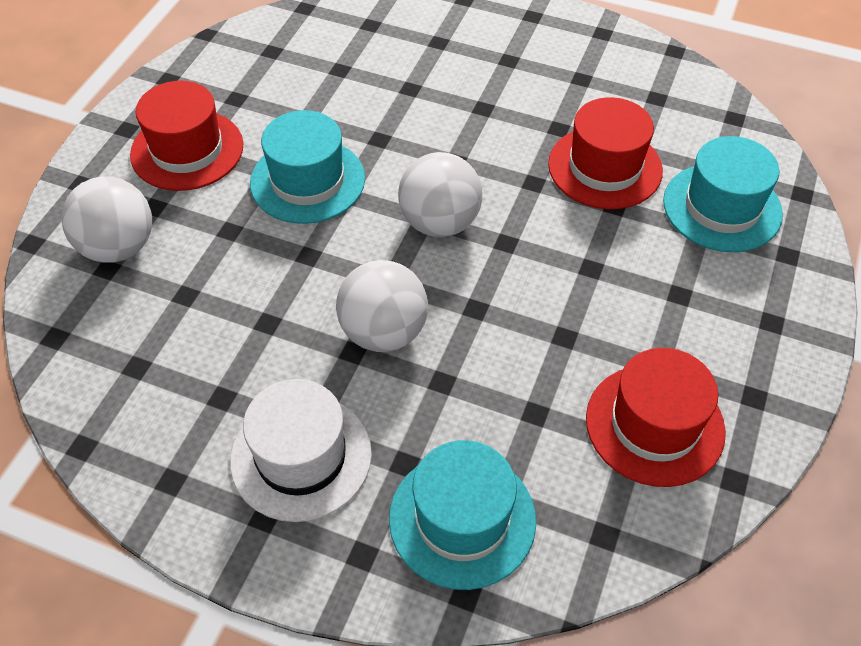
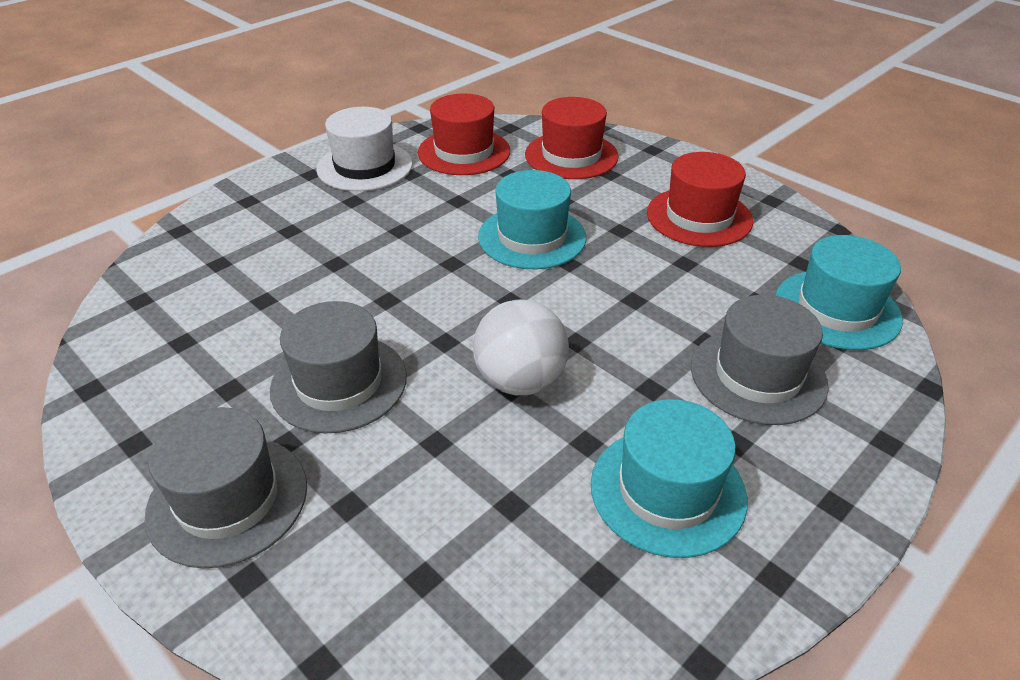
grey hat: 0 -> 3
white ball: 3 -> 1

